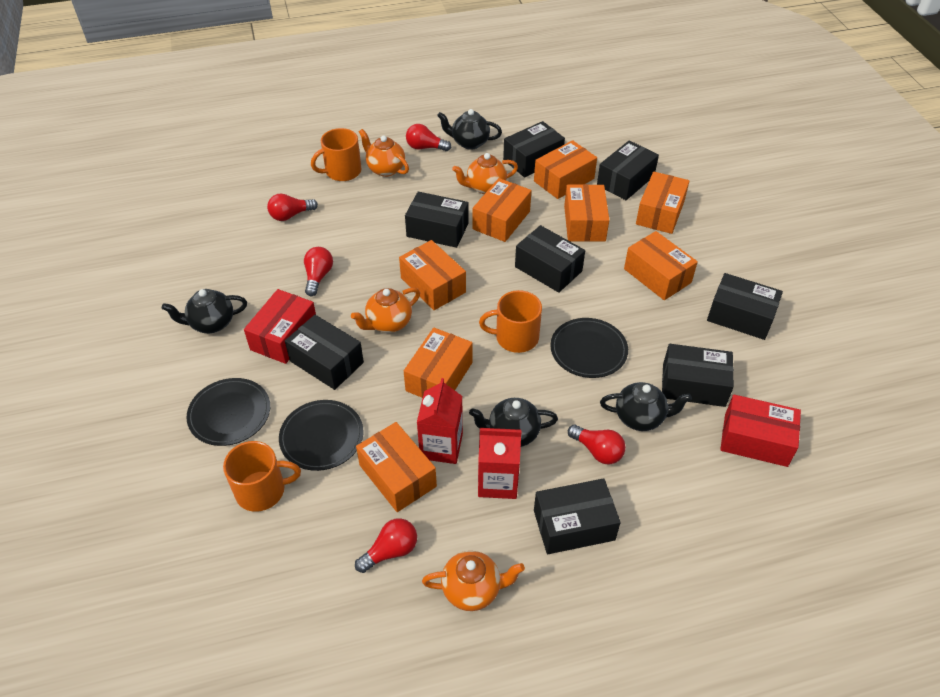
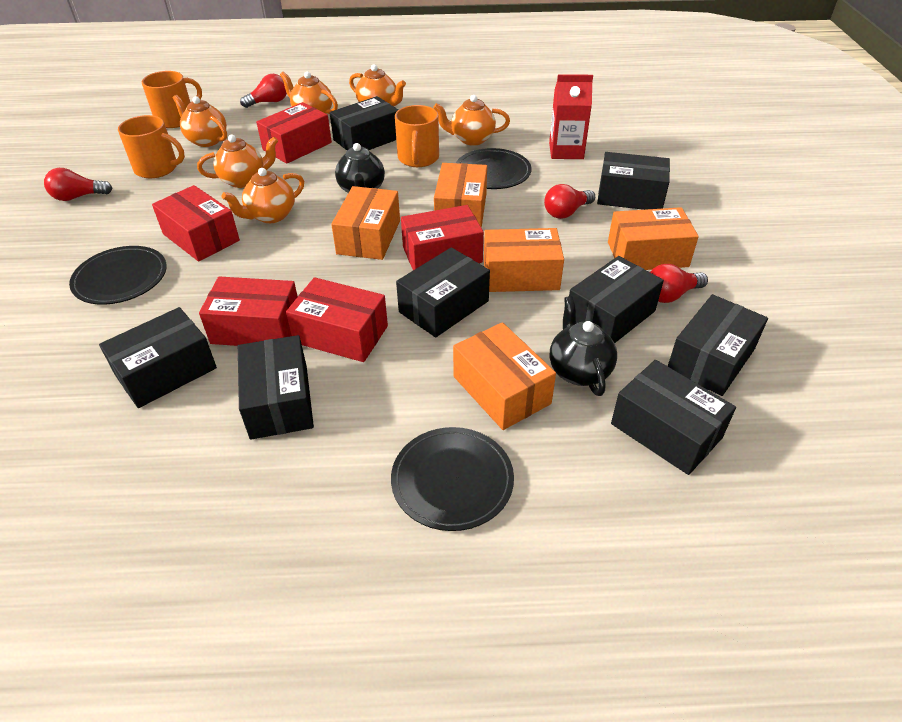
black teapot: 4 -> 2
orange box: 8 -> 5
orange teapot: 4 -> 6
red box: 2 -> 5
red carton: 2 -> 1
red light bulb: 5 -> 4

